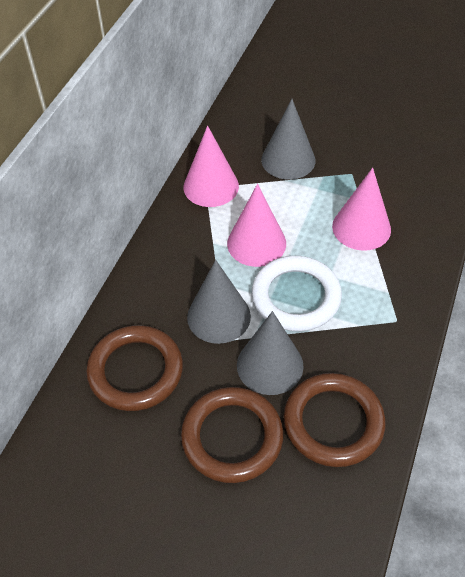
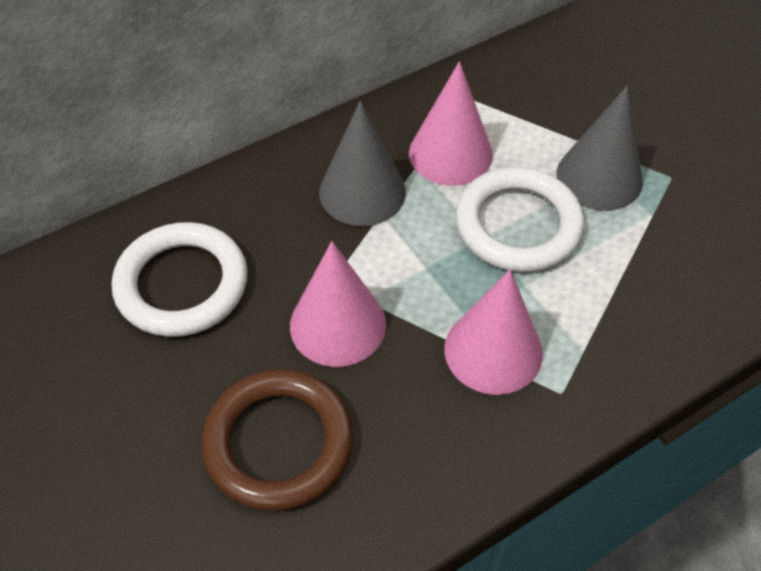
brown ring: 3 -> 1
grey cone: 3 -> 2
white ring: 1 -> 2

